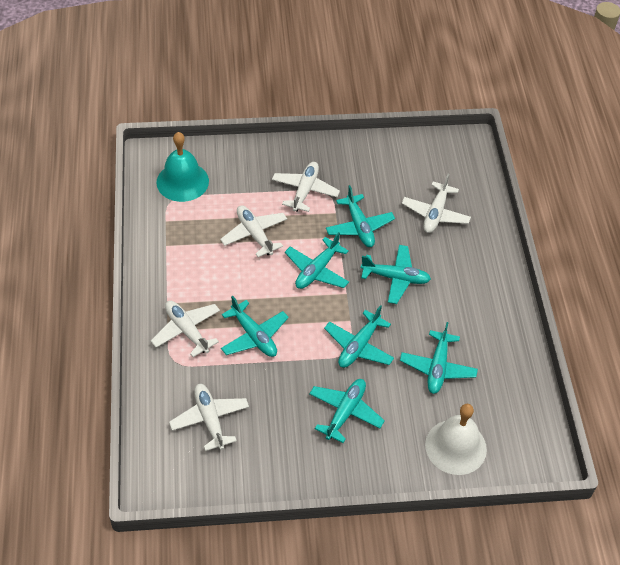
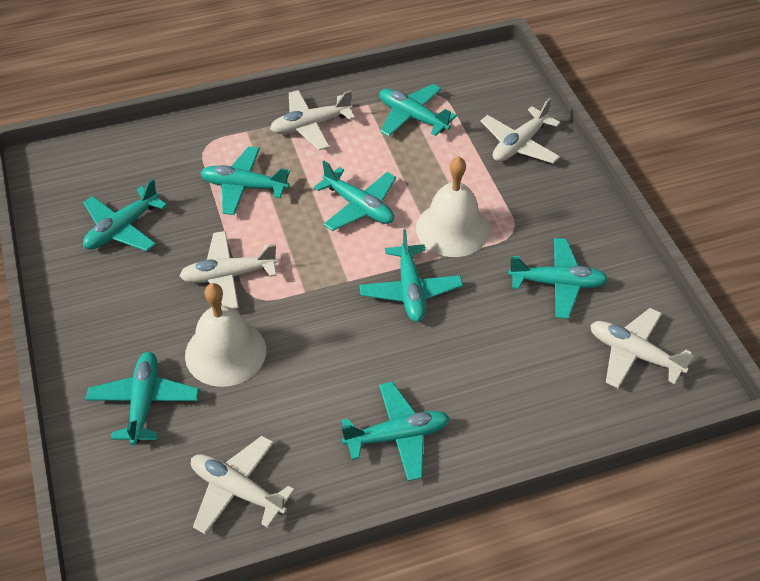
turquoise bell: 1 -> 0
turquoise plane: 7 -> 8
white bell: 1 -> 2

